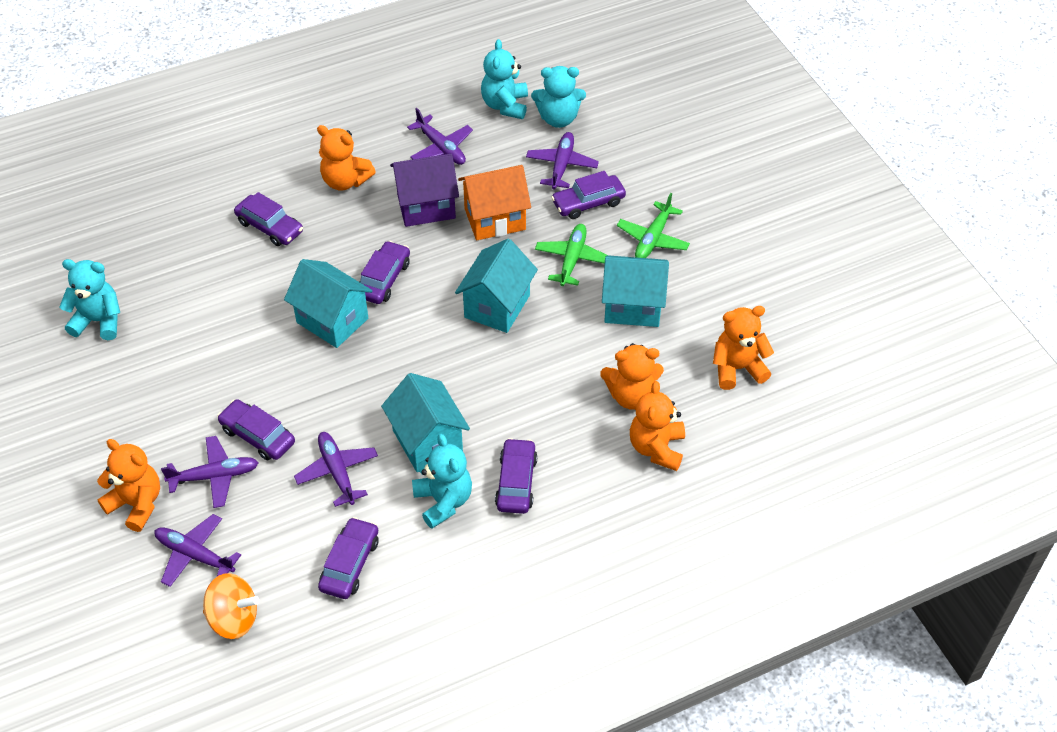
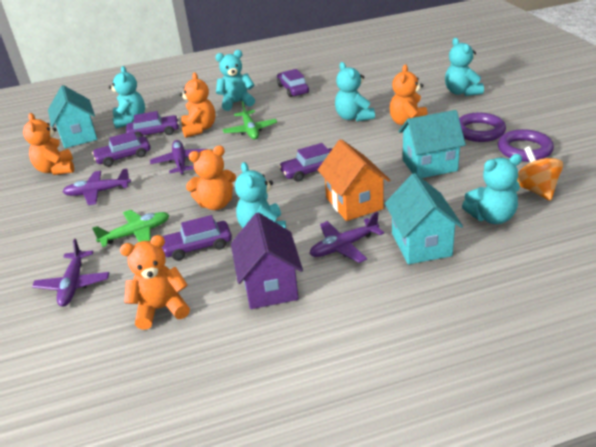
purple car: 6 -> 5
purple plane: 5 -> 4
purple ring: 0 -> 2
turquoise house: 4 -> 3
turquoise teddy bear: 4 -> 6

